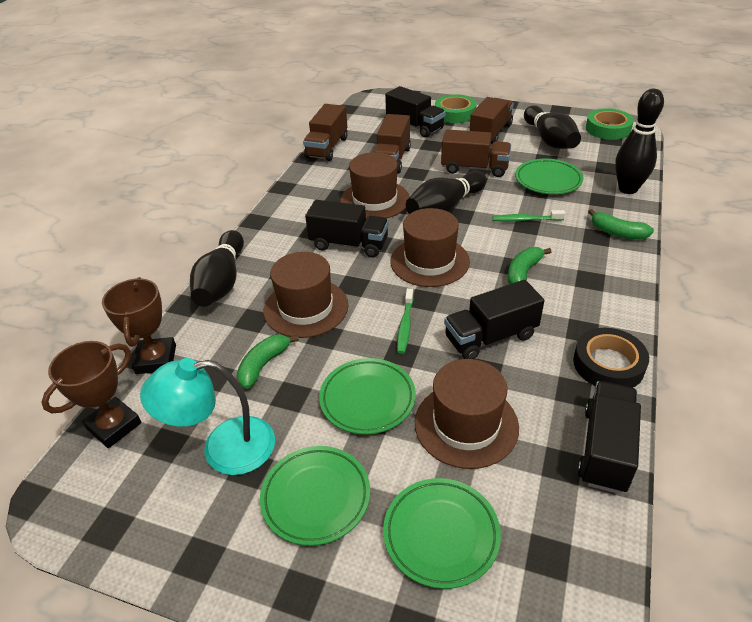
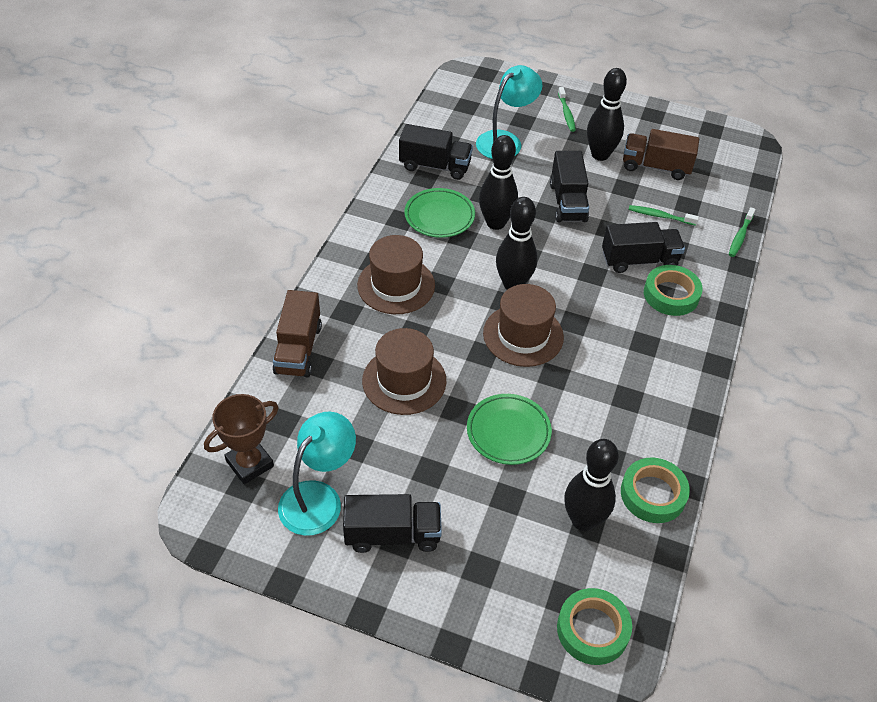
black tape: 1 -> 0
brown hat: 4 -> 3
brown trophy: 2 -> 1
brown truck: 4 -> 2
green banana: 3 -> 0
green plate: 4 -> 2
green tape: 2 -> 3
green toothbrush: 2 -> 3
turquoise lamp: 1 -> 2

